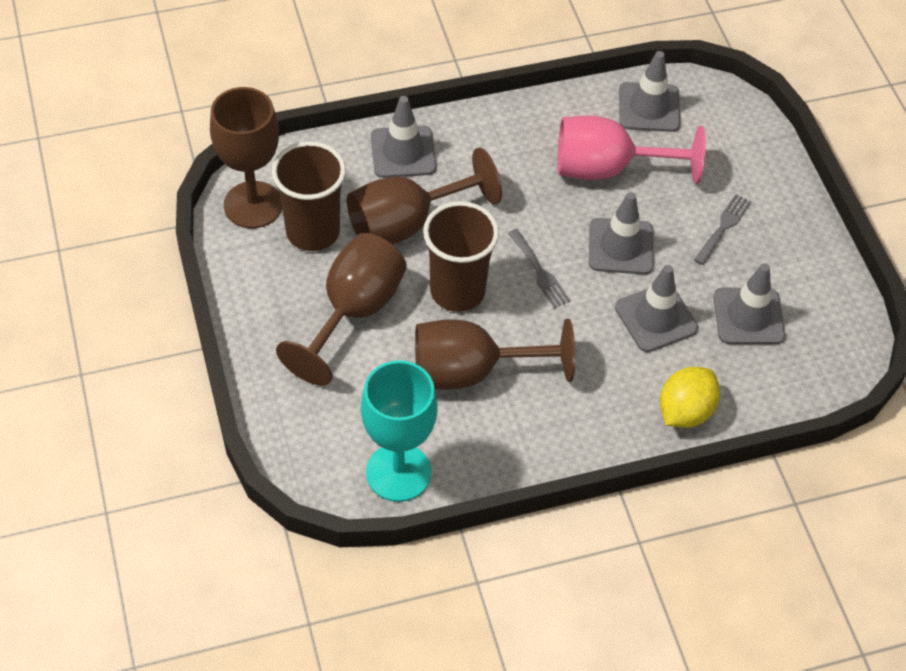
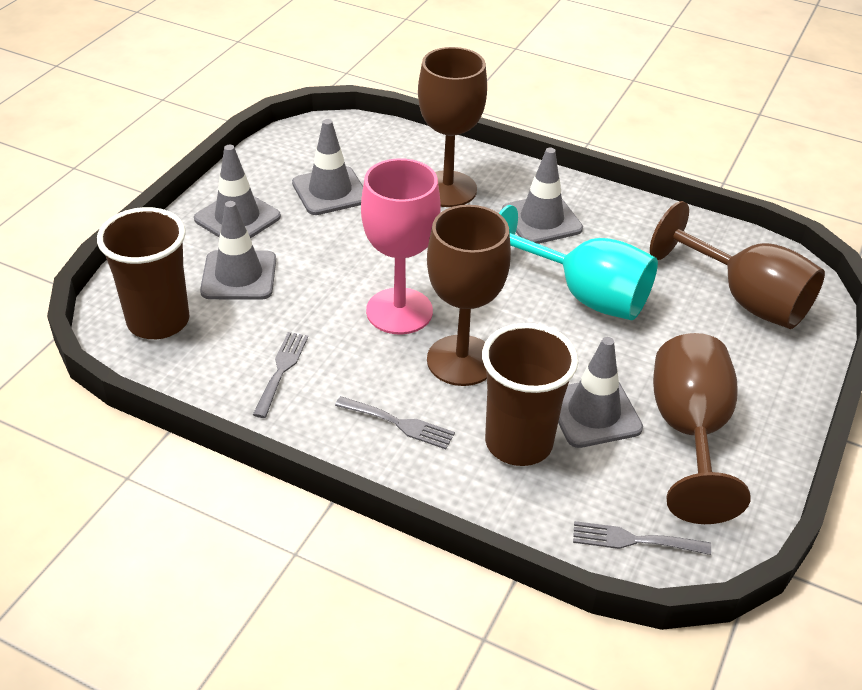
grey fork: 2 -> 3
yellow lemon: 1 -> 0

